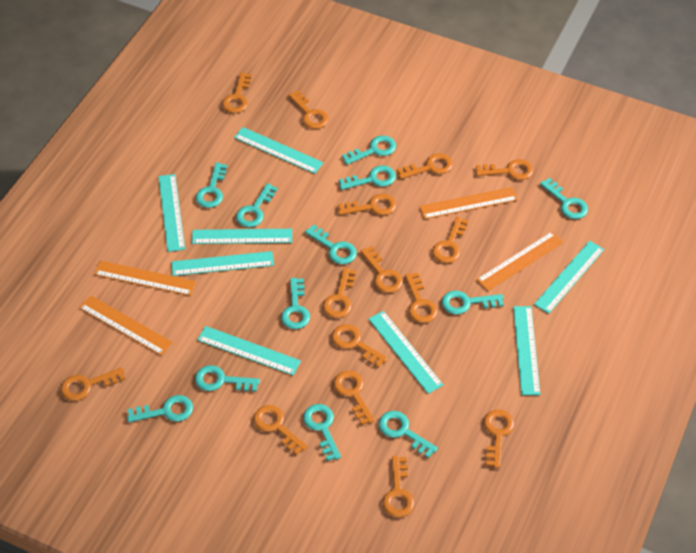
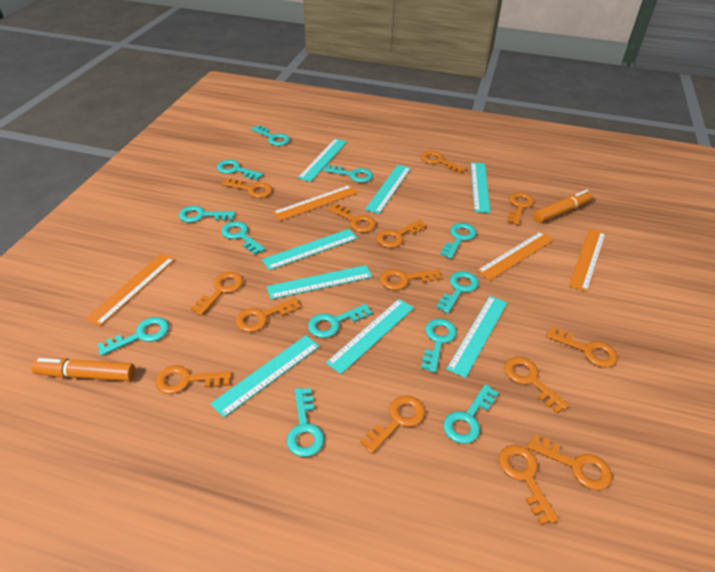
orange key: 15 -> 14
orange marker: 0 -> 2

